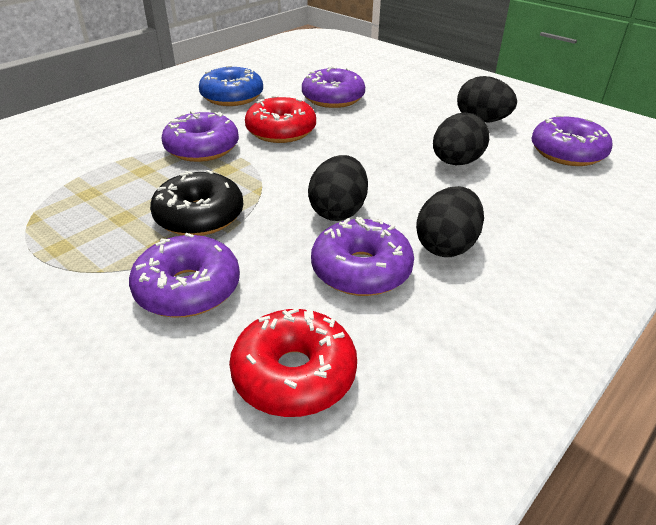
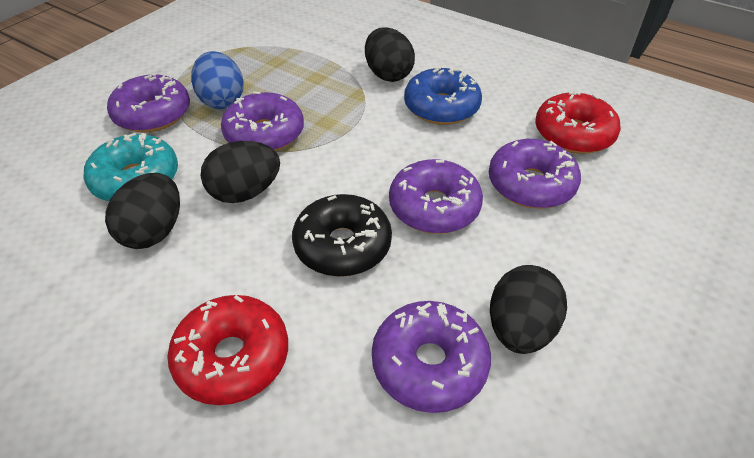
blue egg: 0 -> 1
turquoise donut: 0 -> 1

